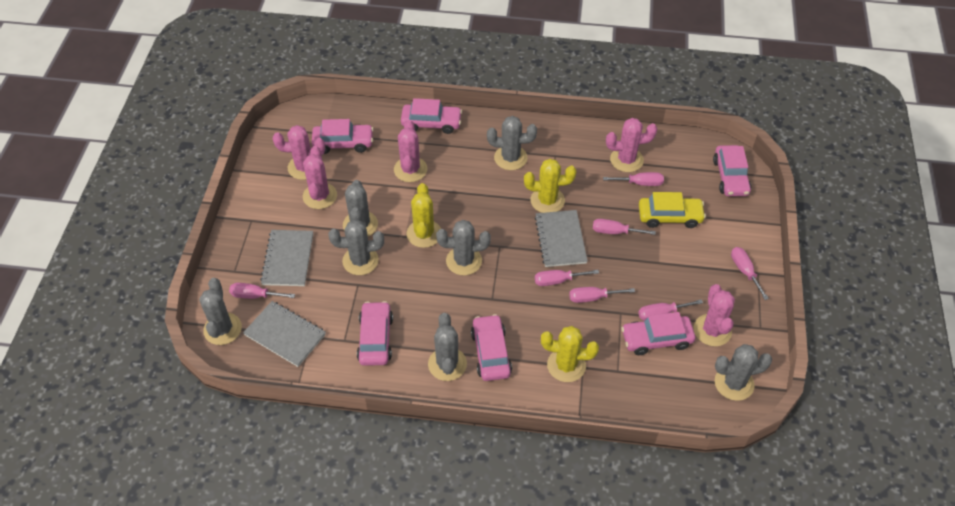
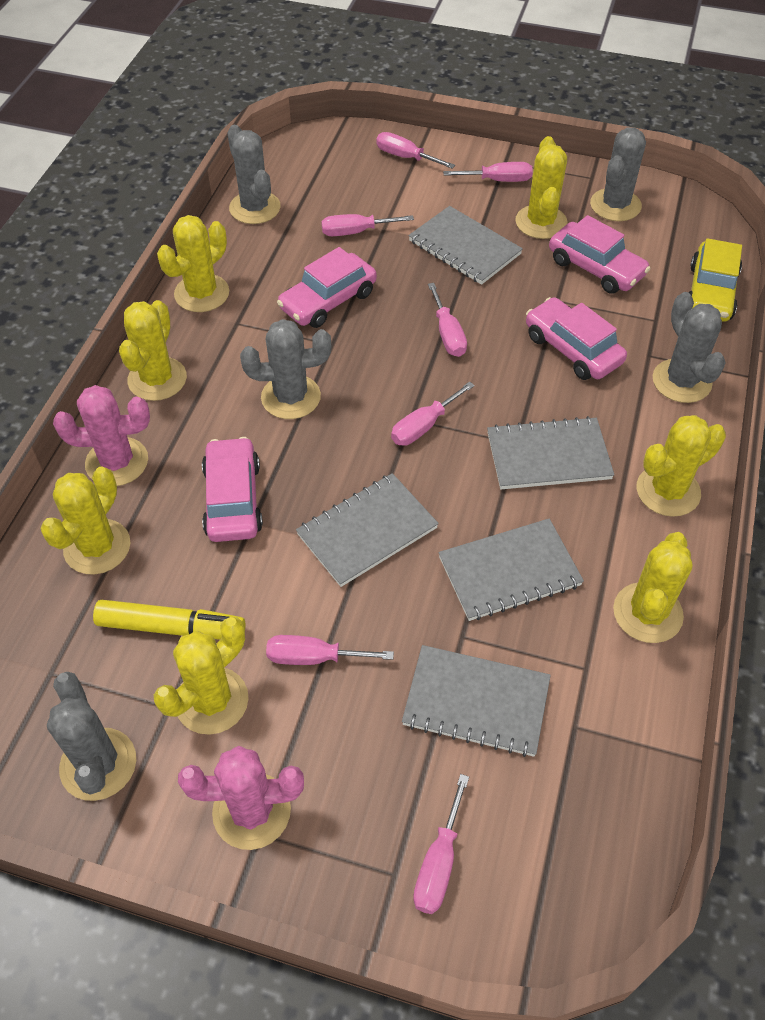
grey cactus: 7 -> 5
grey notebook: 3 -> 5
pink cactus: 5 -> 2
pink car: 6 -> 4
yellow cactus: 3 -> 7
yellow marker: 0 -> 1

